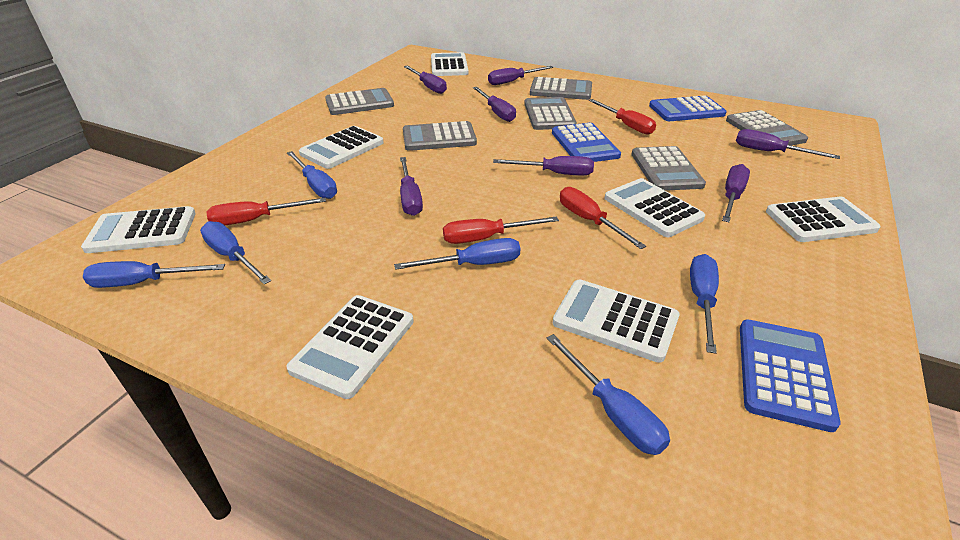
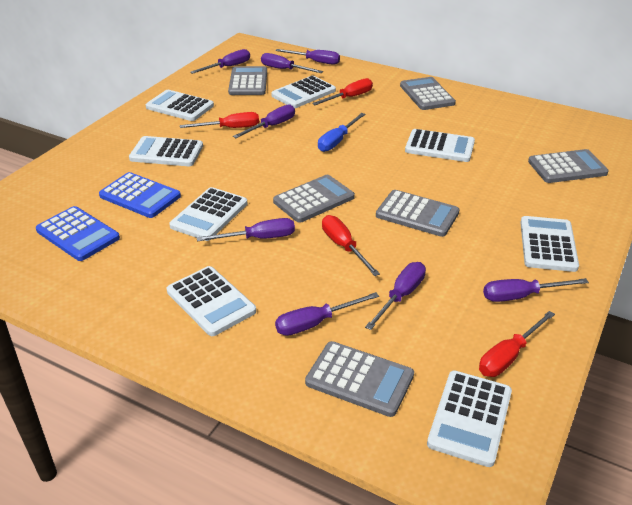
blue calculator: 3 -> 2
blue screwdriver: 6 -> 1
purple screwdriver: 7 -> 8
white calculator: 7 -> 8

